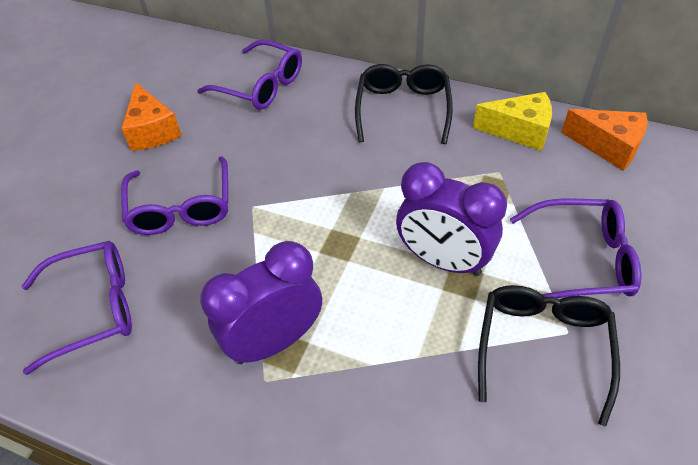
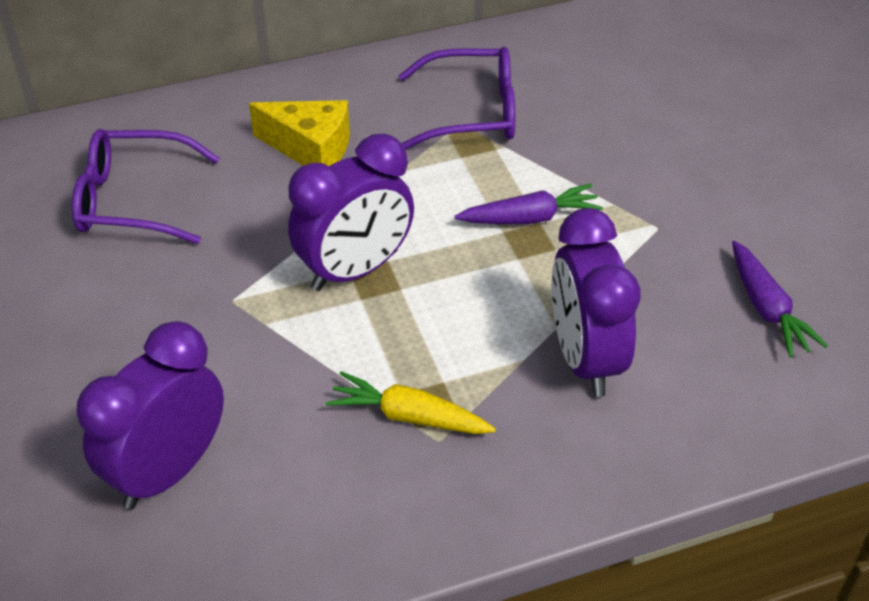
black glasses: 2 -> 0
orange cheese: 2 -> 0
purple carrot: 0 -> 2
purple clock: 2 -> 3
purple glasses: 4 -> 2
yellow carrot: 0 -> 1

